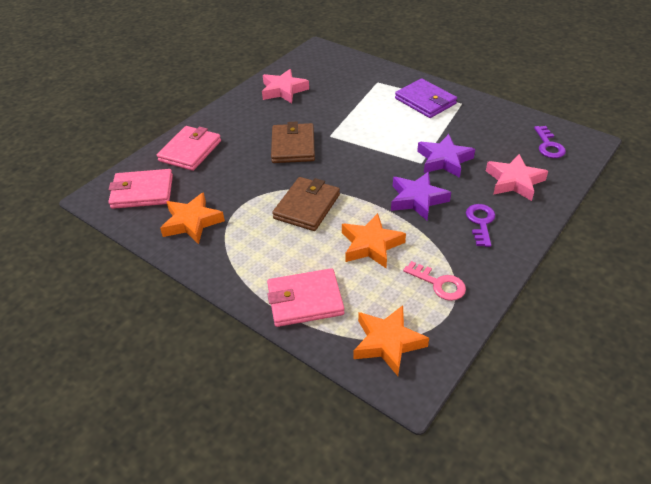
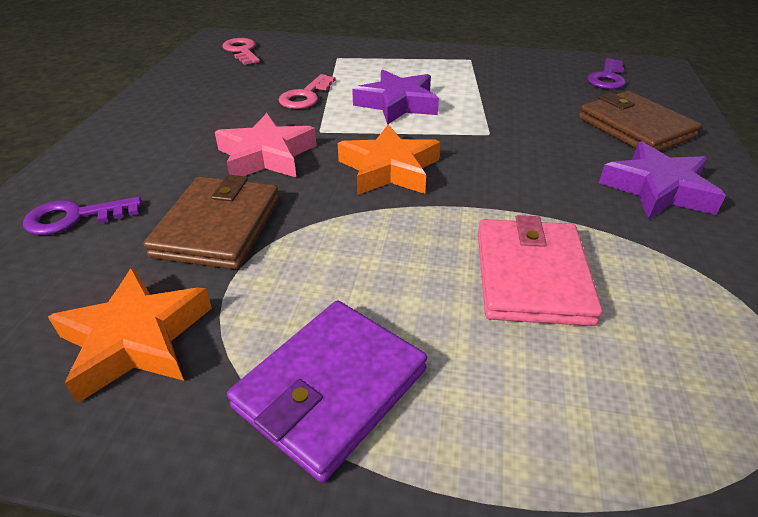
orange star: 3 -> 2
pink key: 1 -> 2
pink star: 2 -> 1
pink wallet: 3 -> 1

